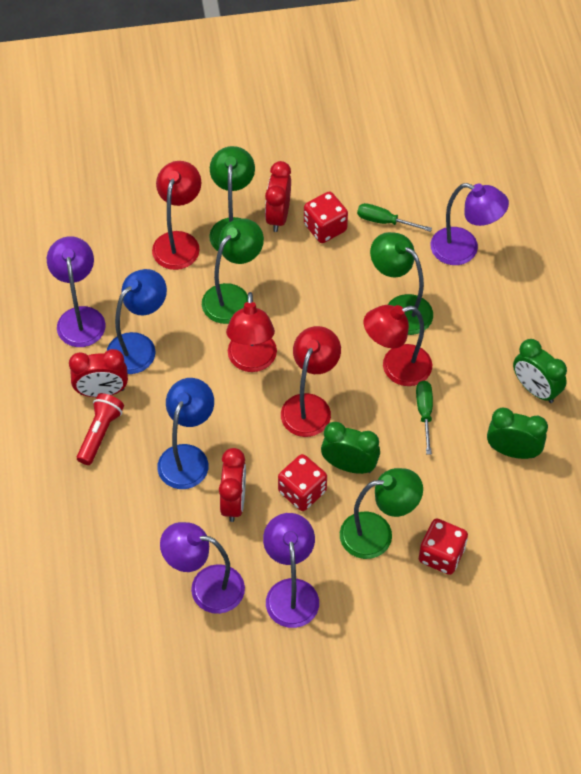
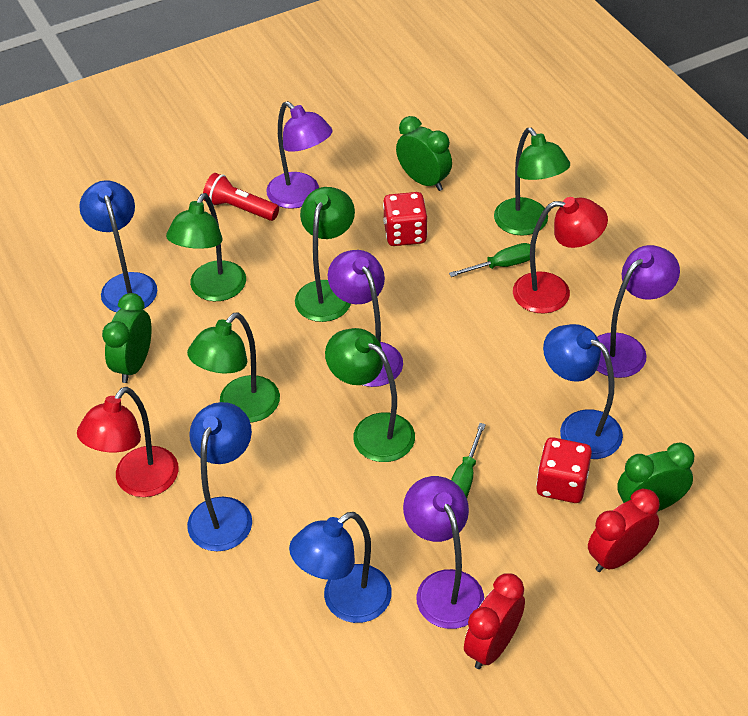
blue lamp: 2 -> 4
green lamp: 4 -> 5
red clock: 3 -> 2
red dice: 3 -> 2
red lamp: 4 -> 2

